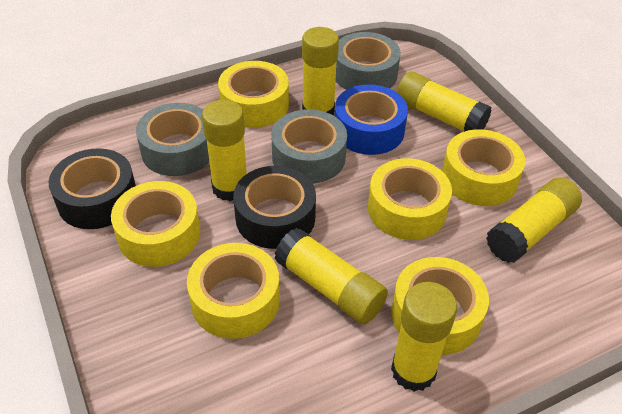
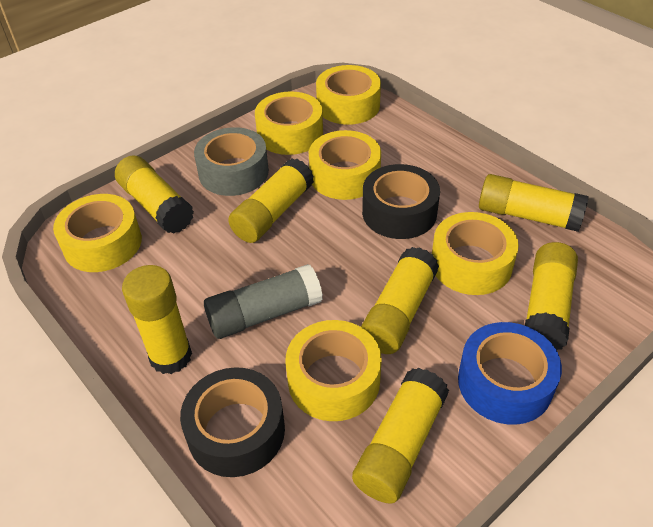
grey glue stick: 0 -> 1
grey tape: 3 -> 1
yellow glue stick: 6 -> 7

